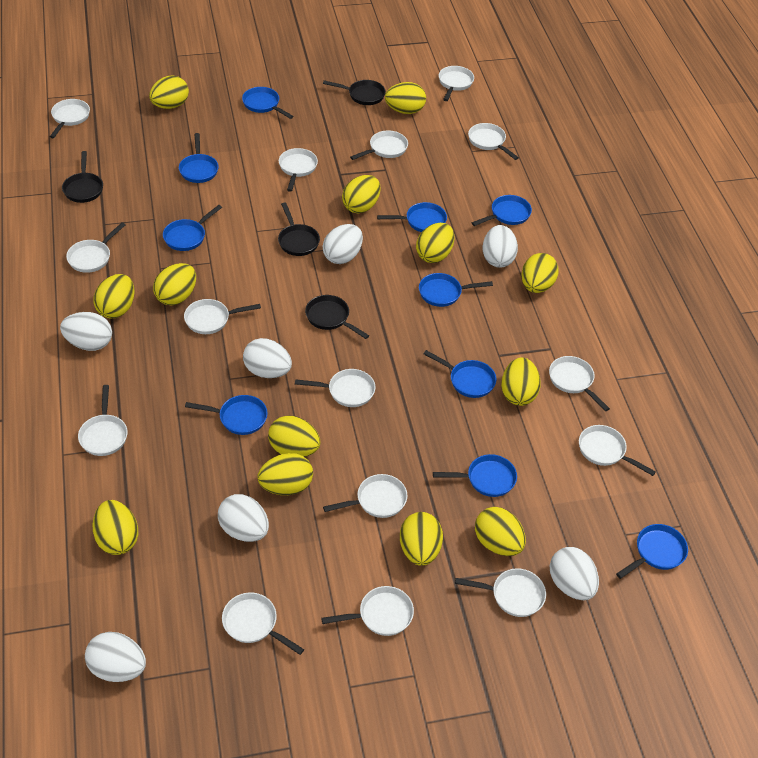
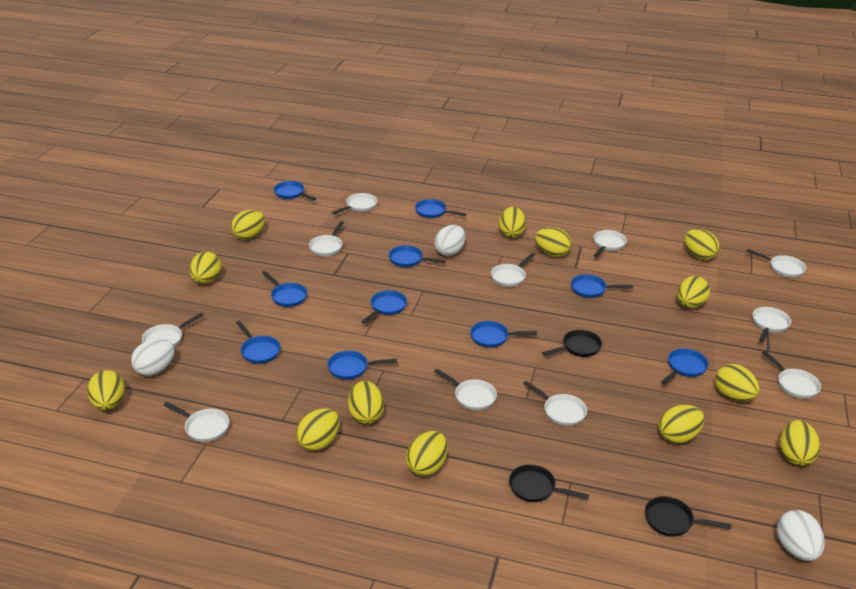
black pan: 4 -> 3
white egg: 7 -> 3
white pan: 15 -> 11

